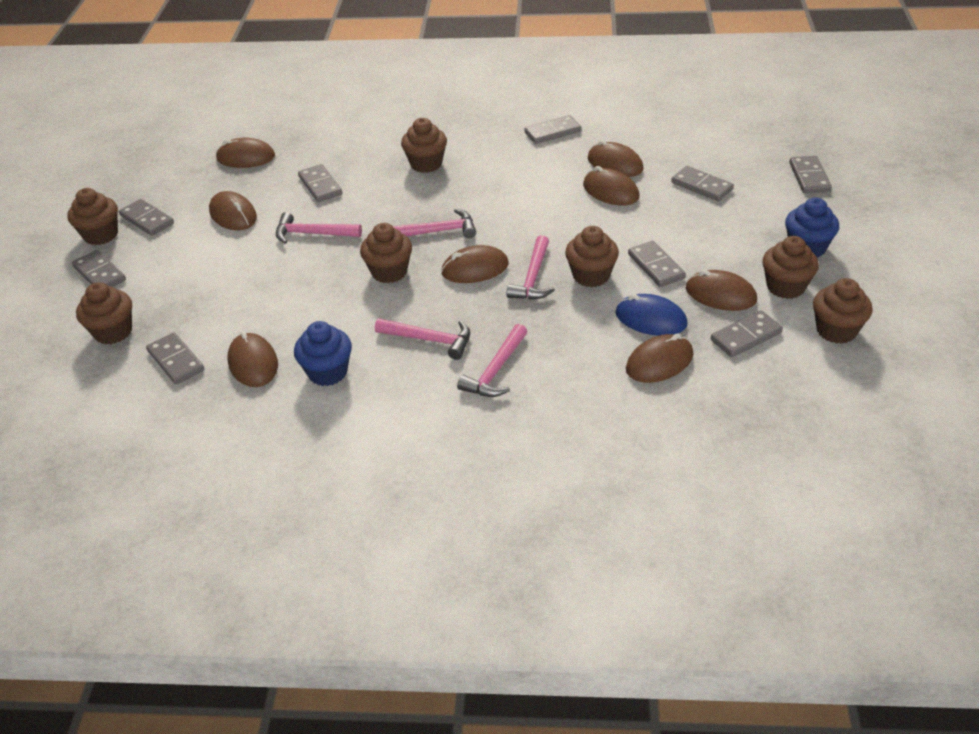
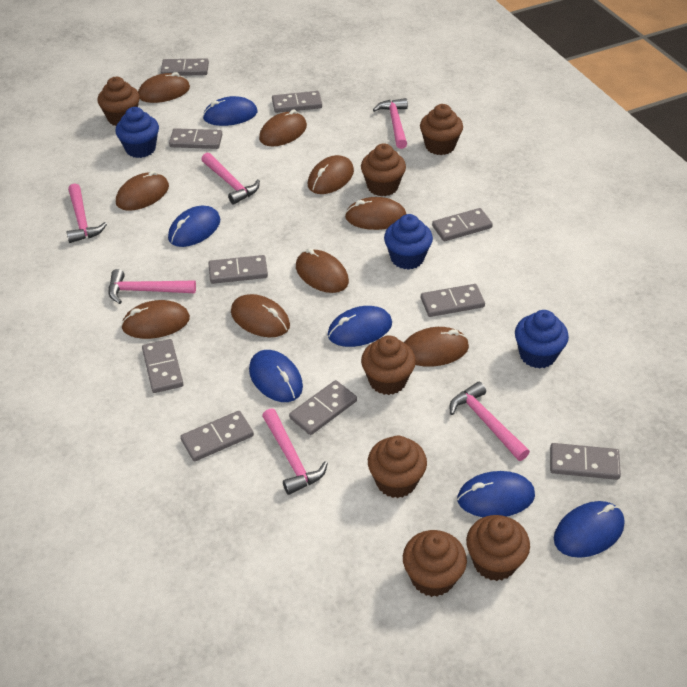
blue cupcake: 2 -> 3
blue mouse: 1 -> 6
brown mouse: 8 -> 9
grey domino: 9 -> 10
pink hammer: 5 -> 6

